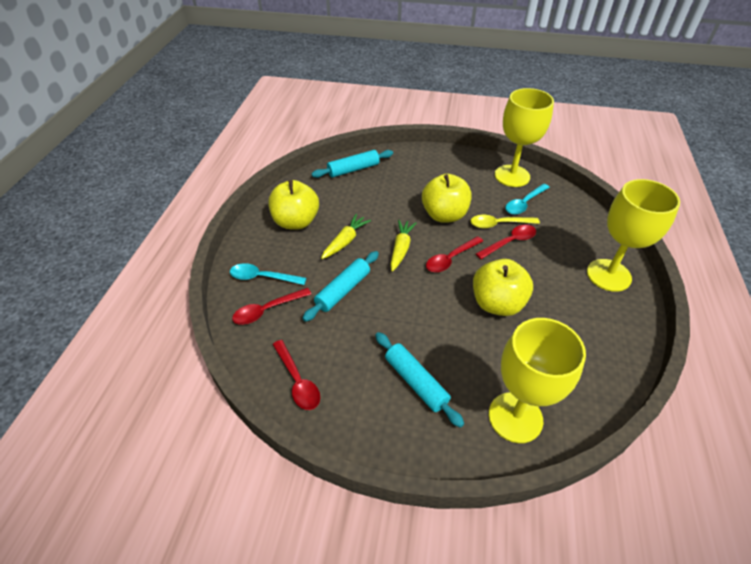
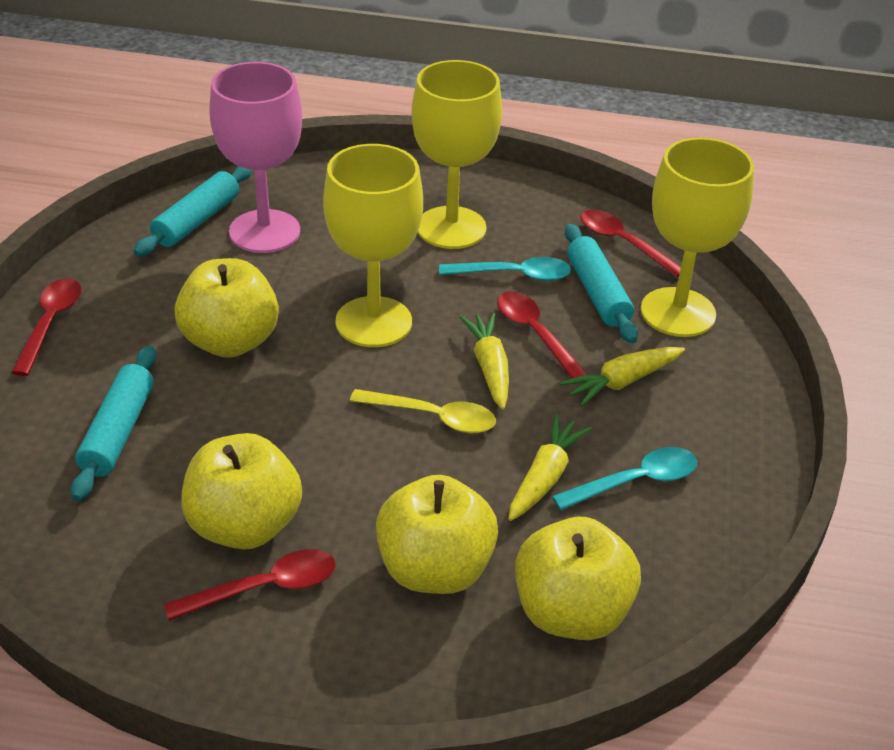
pink goblet: 0 -> 1
yellow apple: 3 -> 4
yellow carrot: 2 -> 3

